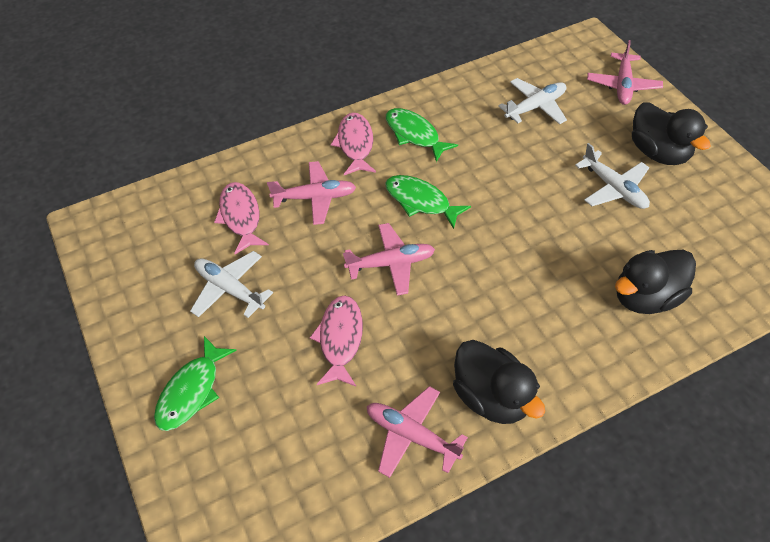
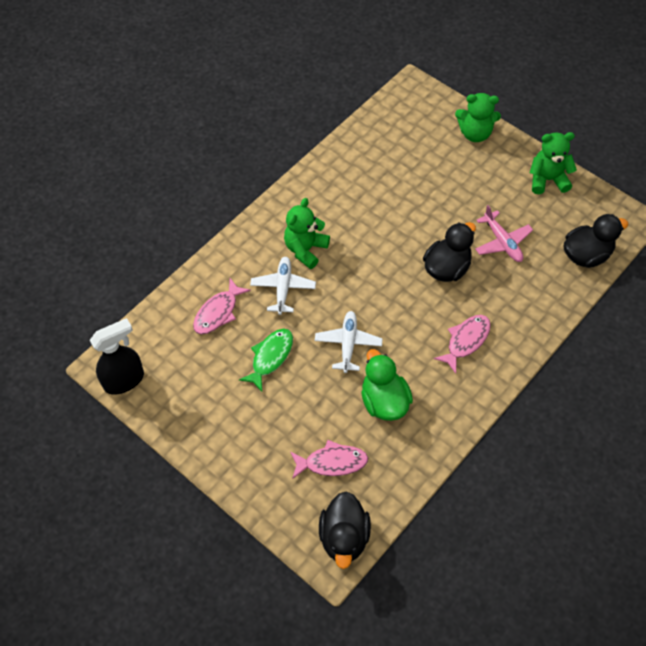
black spray bottle: 0 -> 1
green duck: 0 -> 1
green fish: 3 -> 1
green teddy bear: 0 -> 3
pink plane: 4 -> 1
white plane: 3 -> 2

